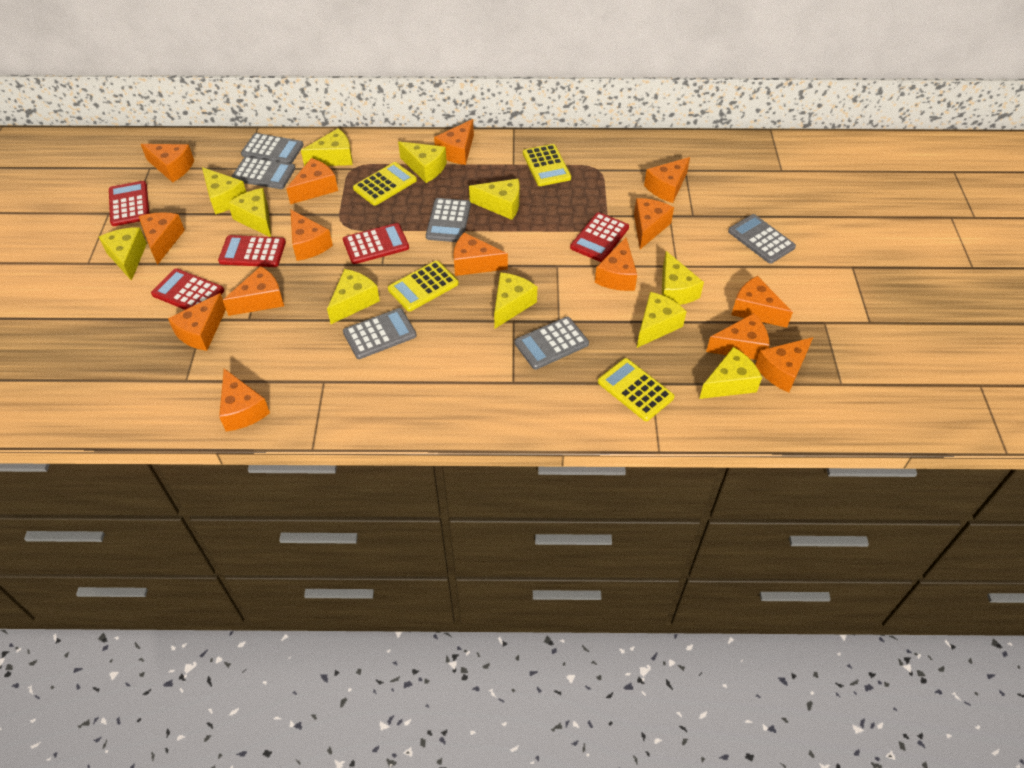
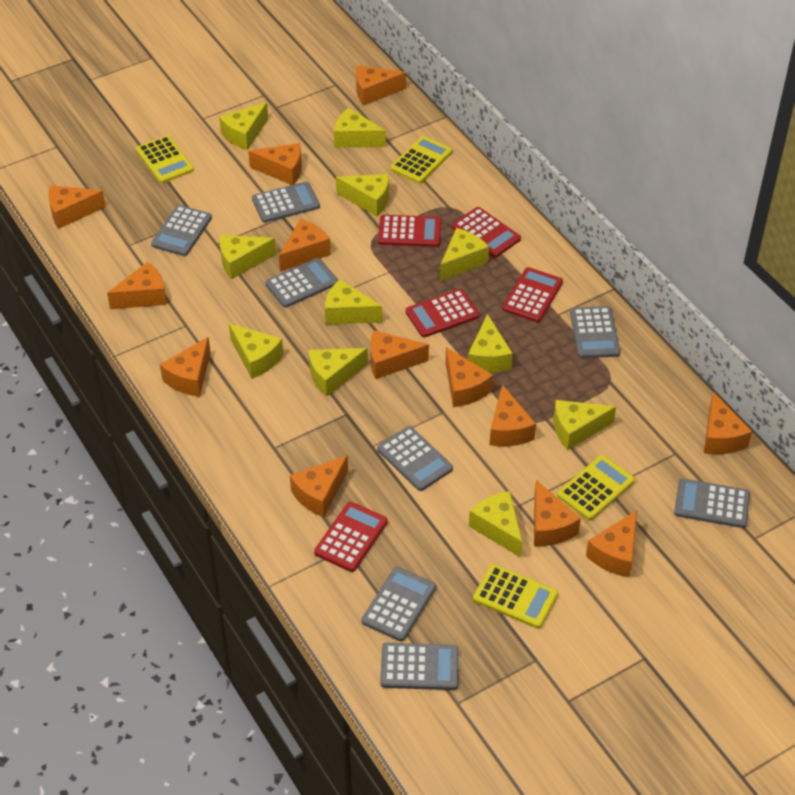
grey calculator: 6 -> 8
orange cheese: 15 -> 13

